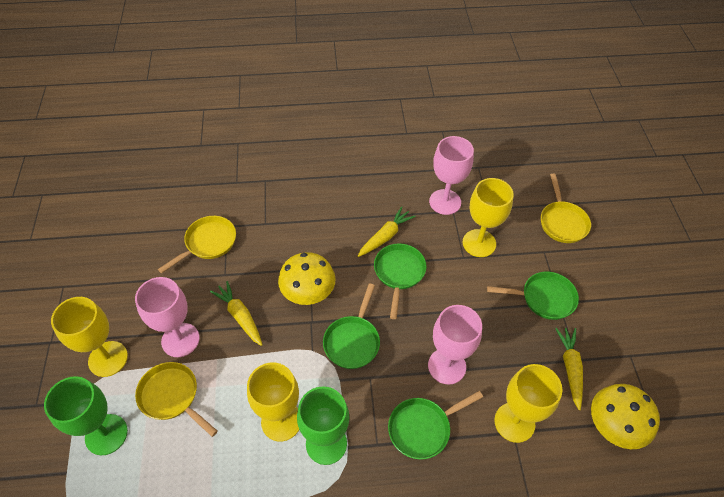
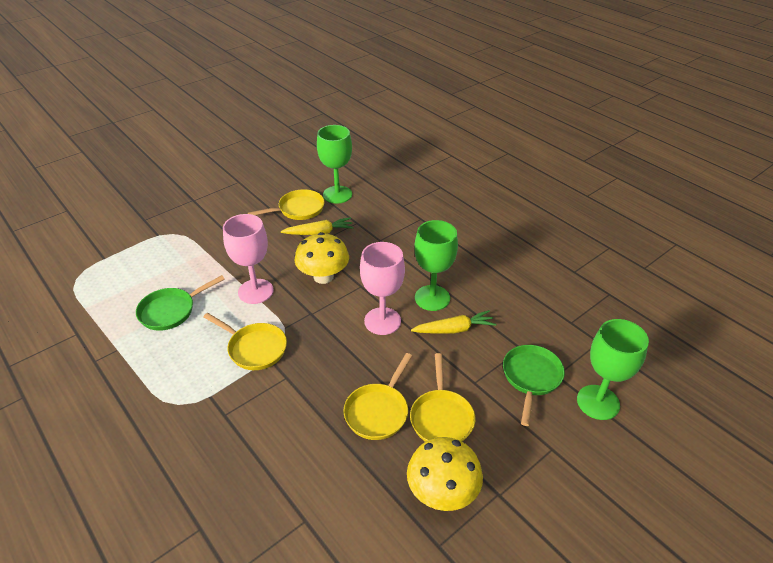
green goblet: 2 -> 3
green pan: 4 -> 2
pink goblet: 3 -> 2
yellow carrot: 3 -> 2
yellow goblet: 4 -> 0
yellow pan: 3 -> 4

